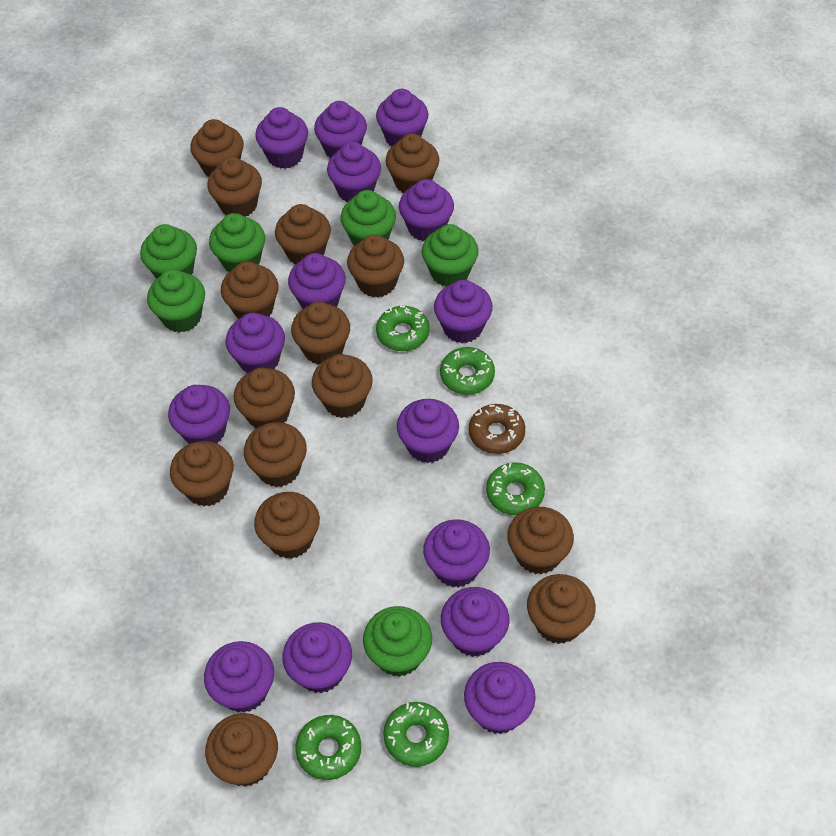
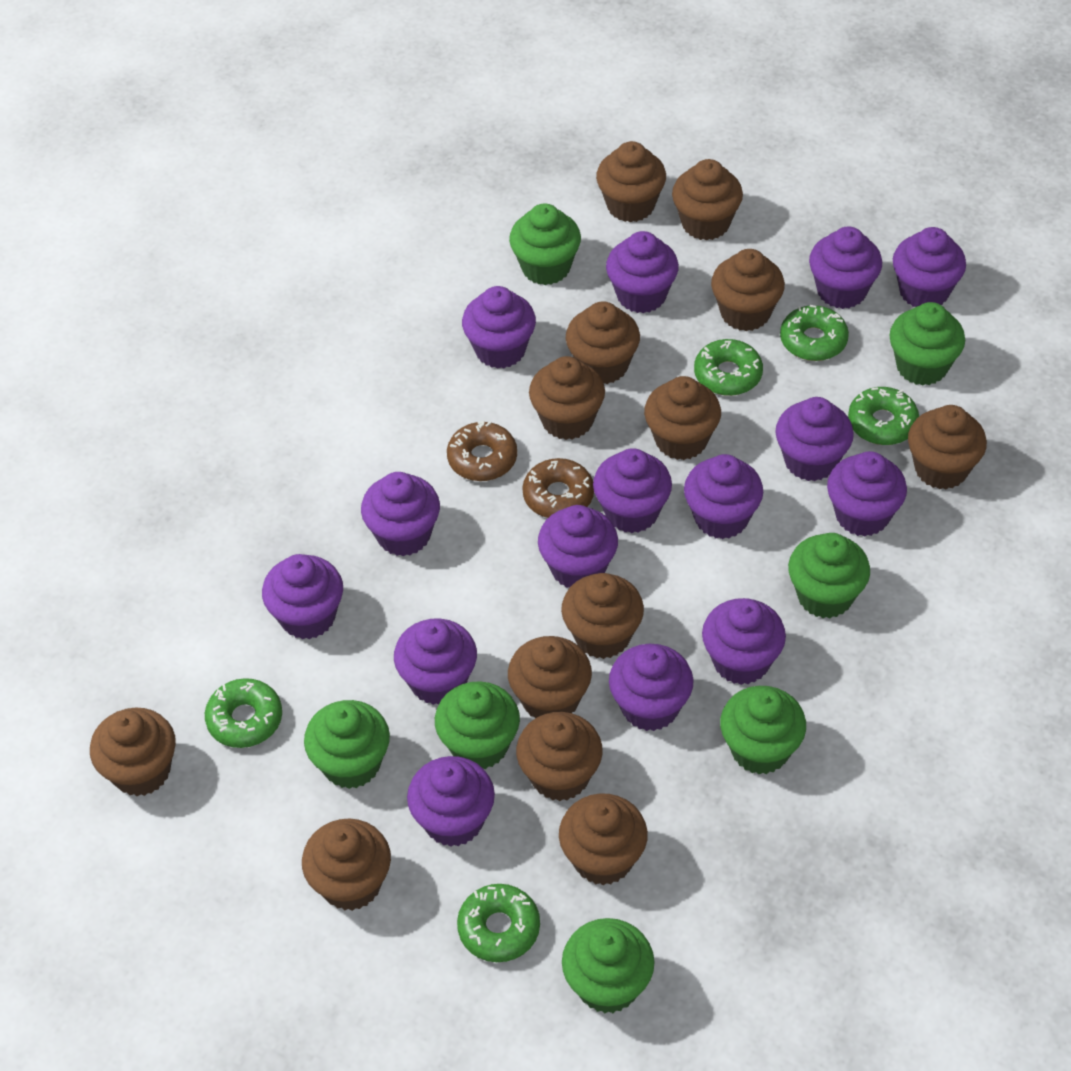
brown cupcake: 15 -> 13
brown donut: 1 -> 2
green cupcake: 6 -> 7

